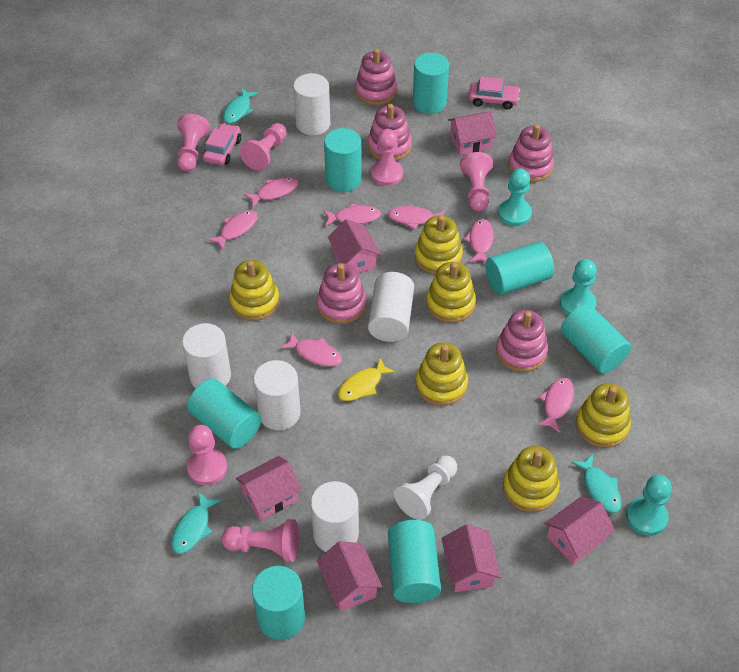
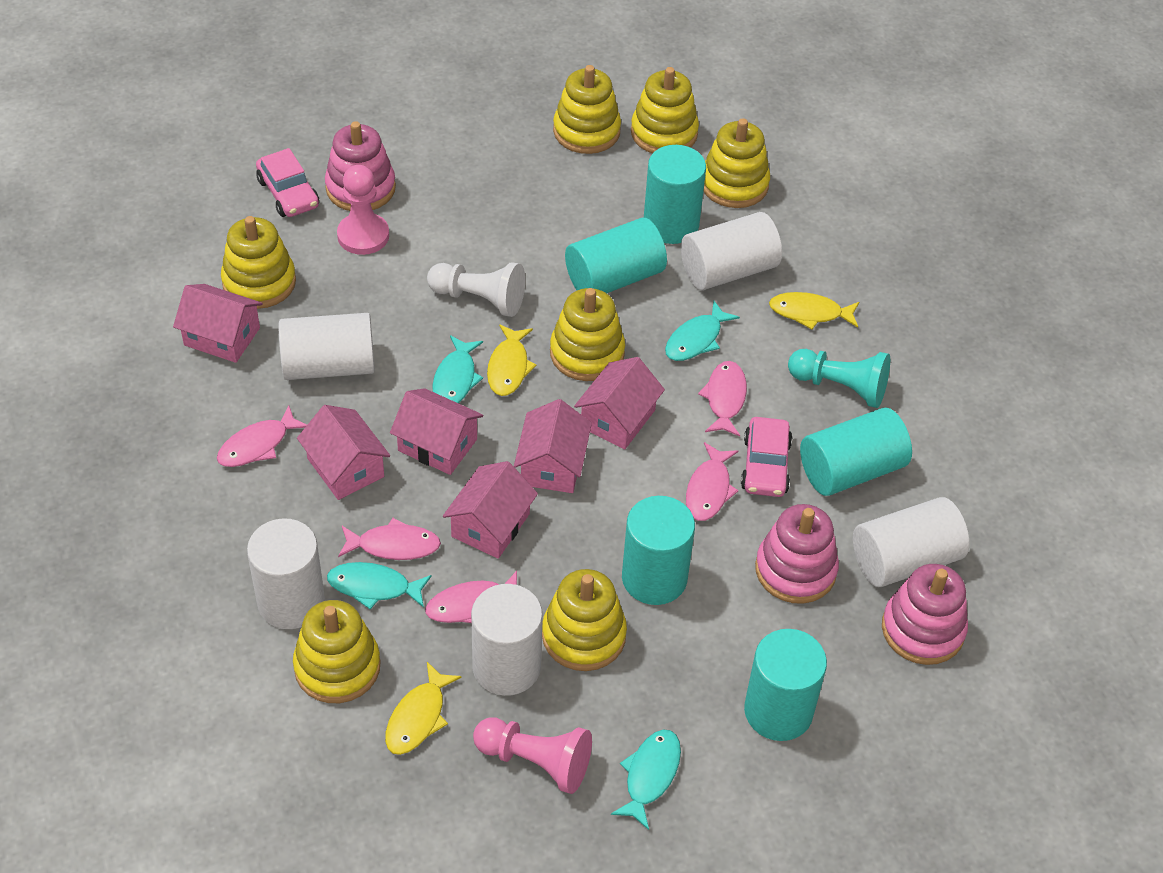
pink fish: 7 -> 5
pink pawn: 6 -> 2
pink stacking toy: 5 -> 3
turquoise cylinder: 7 -> 5
turquoise fish: 3 -> 4
turquoise pawn: 3 -> 1
yellow fish: 1 -> 3
yellow stacking toy: 6 -> 7

